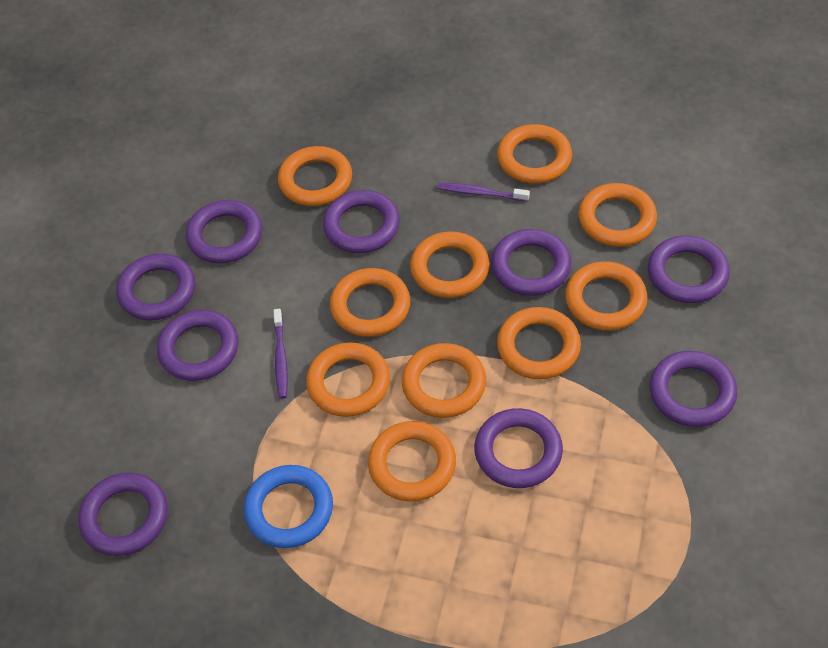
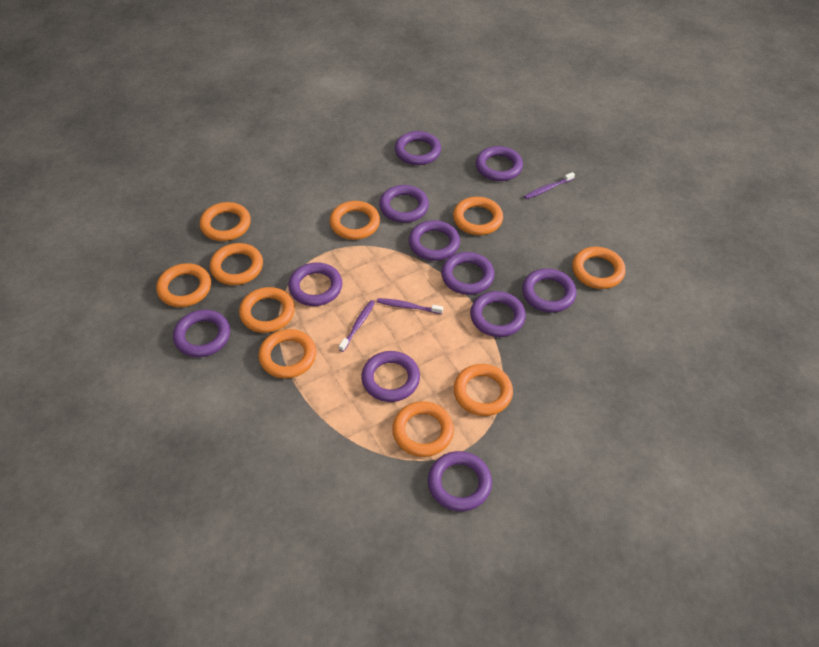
blue ring: 1 -> 0
purple ring: 9 -> 11
purple toothbrush: 2 -> 3

